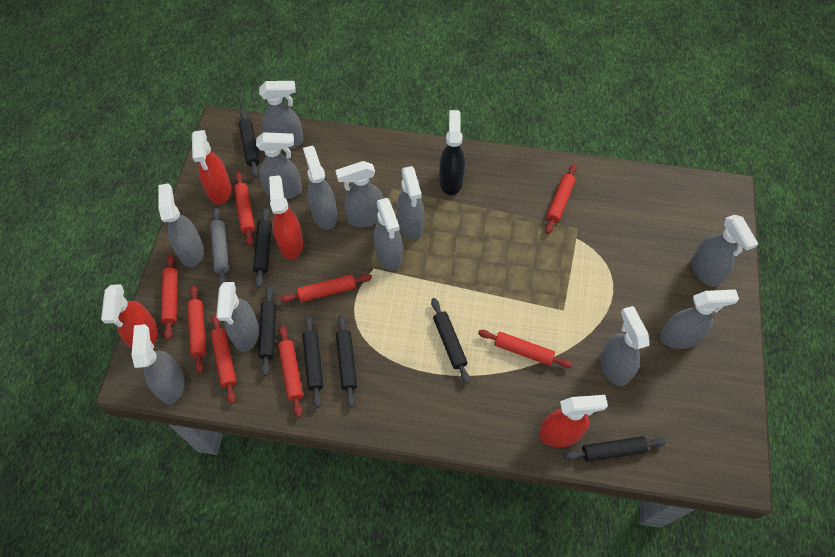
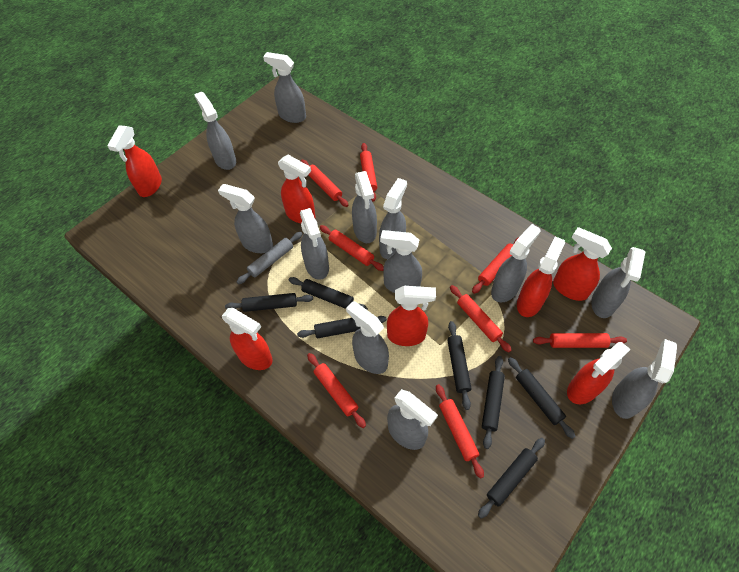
black spray bottle: 1 -> 0
red spray bottle: 4 -> 7

